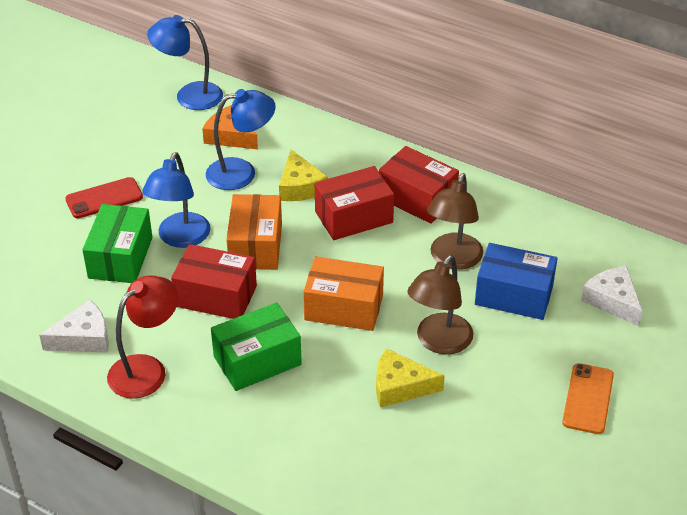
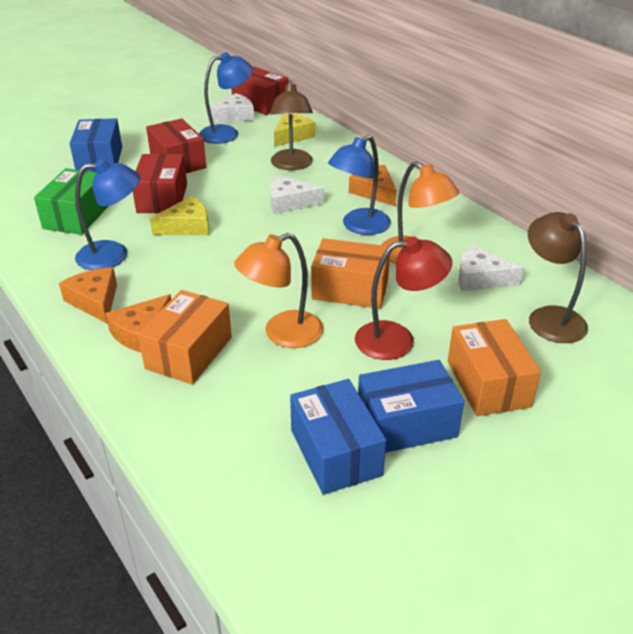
blue box: 1 -> 3
green box: 2 -> 1
orange box: 2 -> 3
orange cheese: 1 -> 3
orange lamp: 0 -> 2
orange phone: 1 -> 0
red phone: 1 -> 0
white cheese: 2 -> 3

